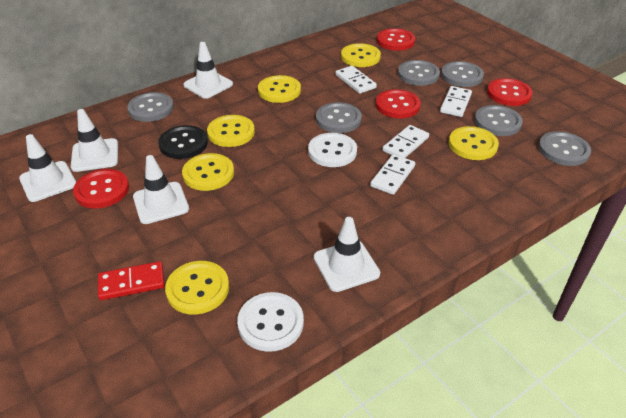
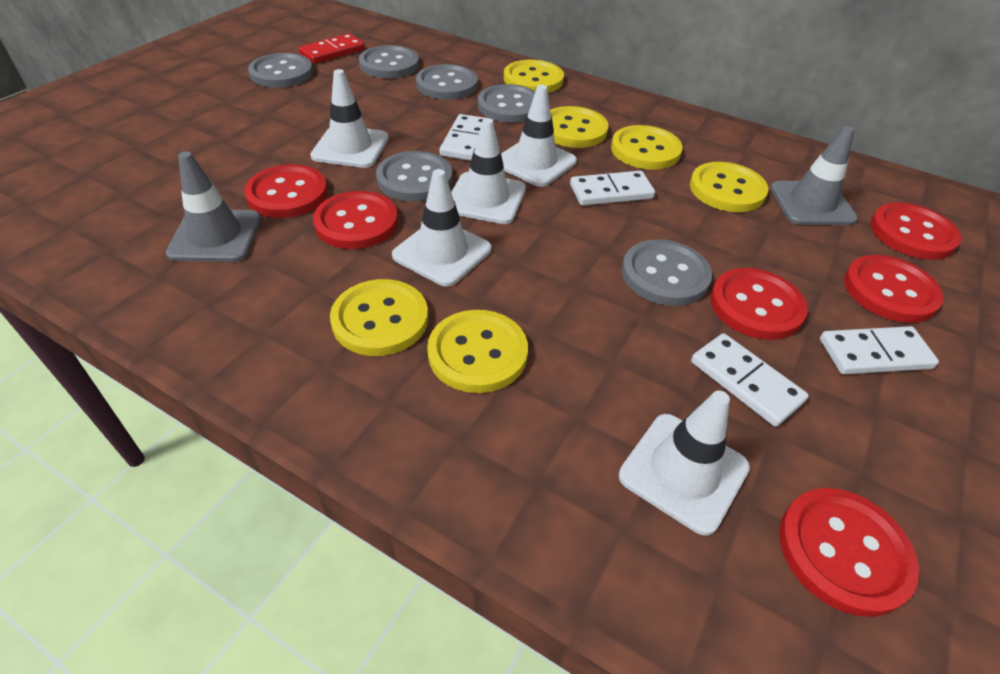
black button: 1 -> 0
grey traffic cone: 0 -> 2
red button: 4 -> 6
white button: 2 -> 0

